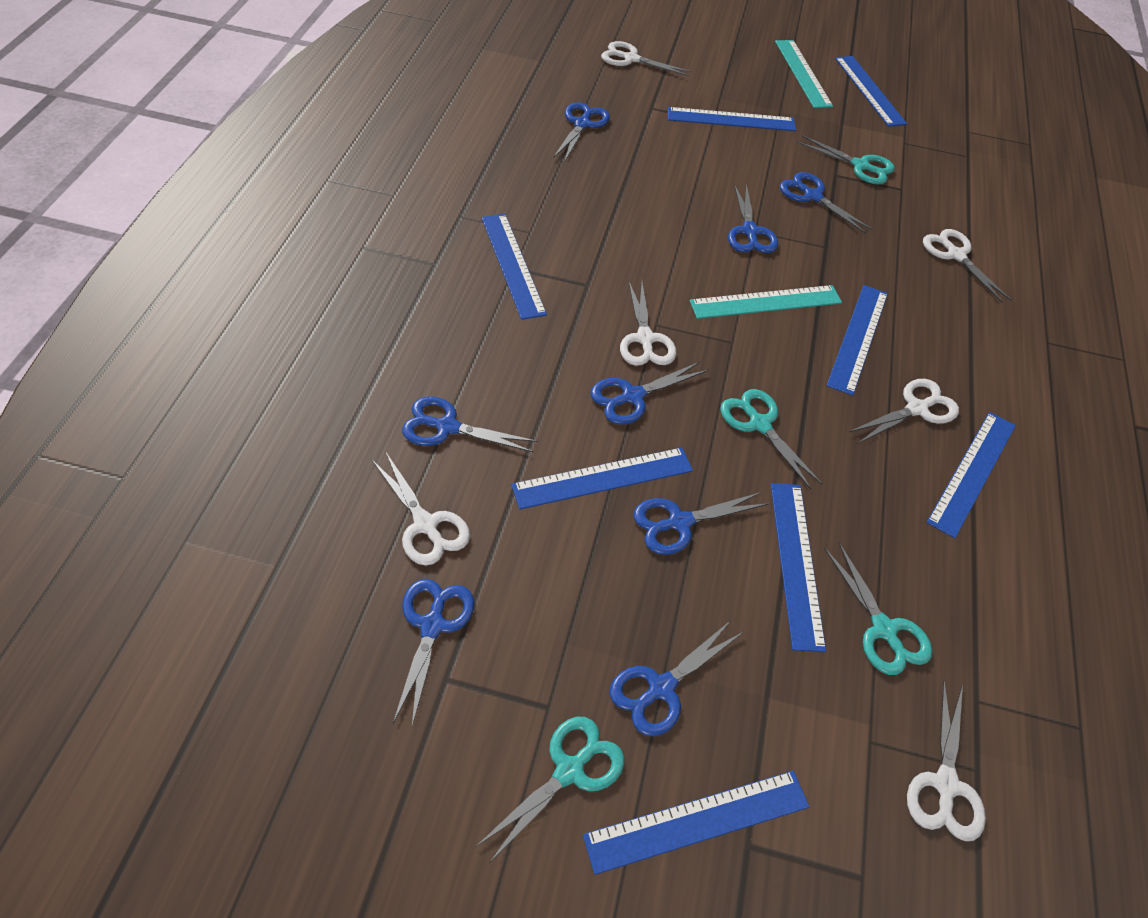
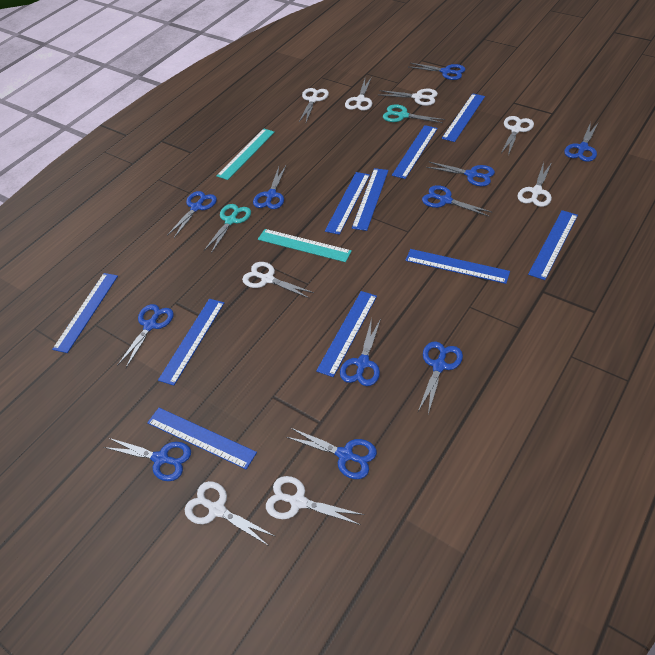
blue ruler: 8 -> 10
blue scissors: 8 -> 11
turquoise scissors: 4 -> 2
white scissors: 6 -> 8

